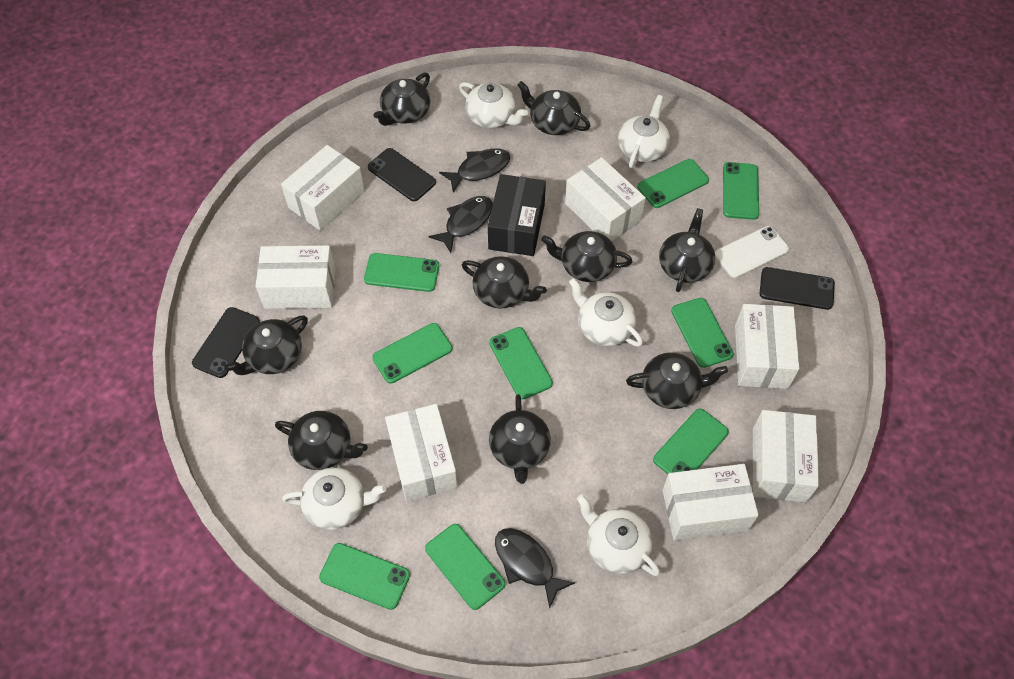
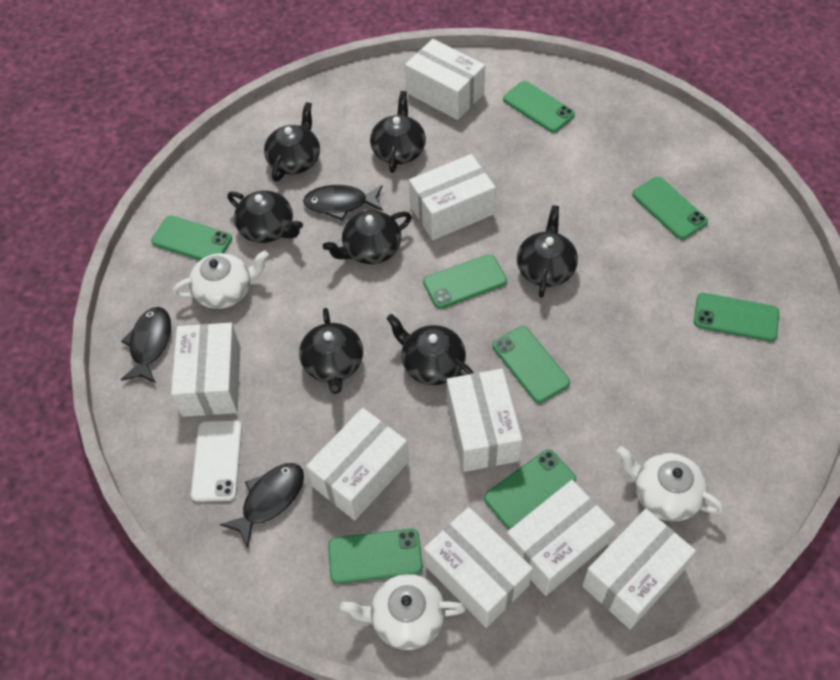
black box: 1 -> 0
black phone: 3 -> 0
black teapot: 9 -> 7
green phone: 9 -> 8
white box: 7 -> 8
white teapot: 5 -> 3

